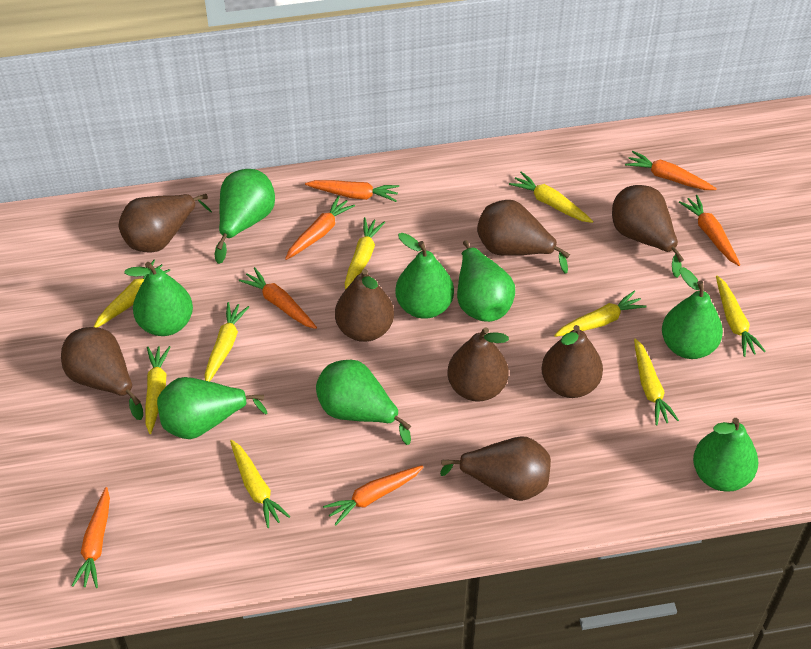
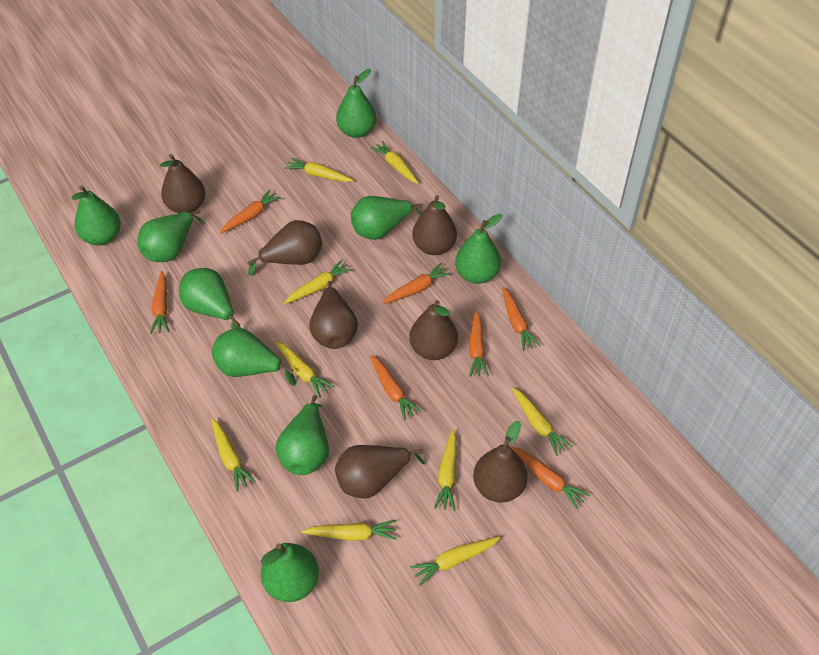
brown pear: 8 -> 7
green pear: 8 -> 9

